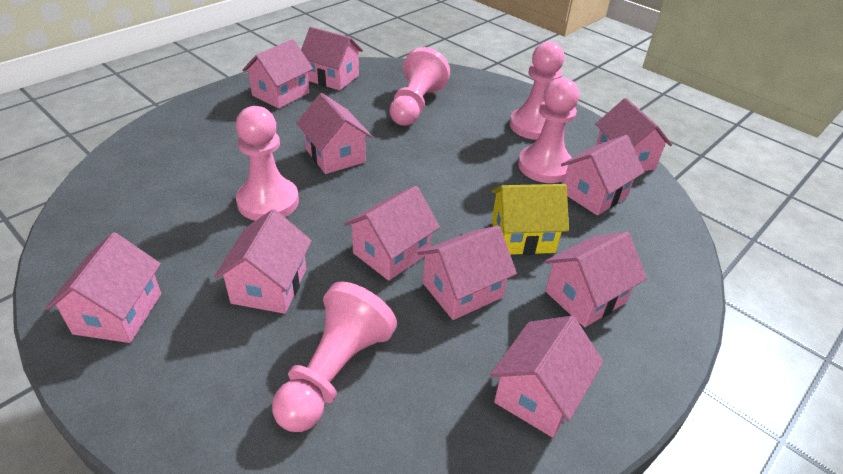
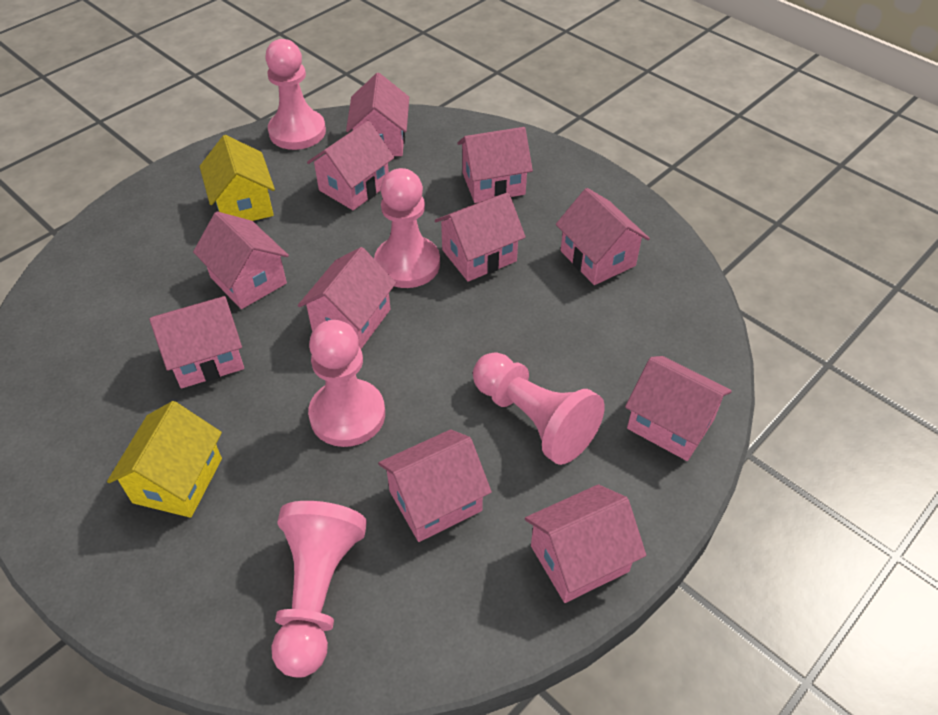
yellow house: 1 -> 2

